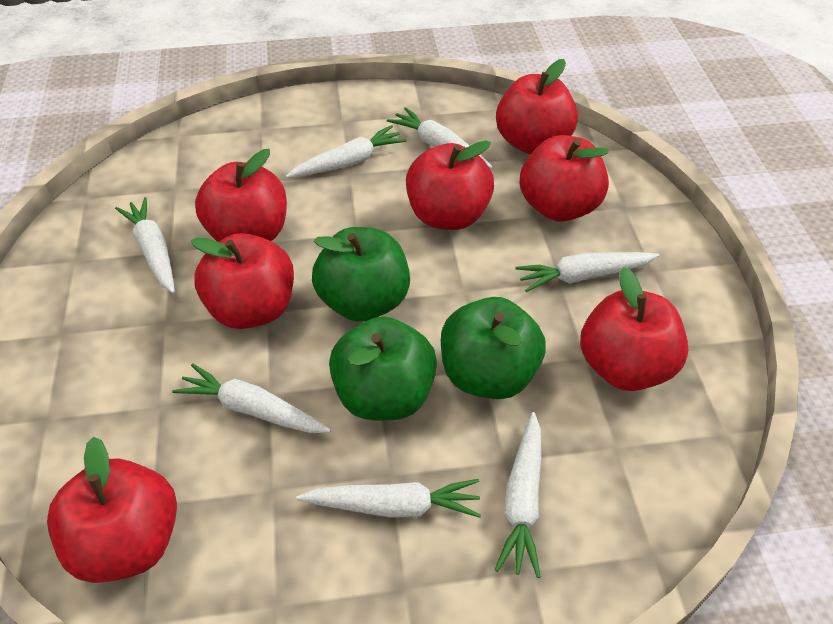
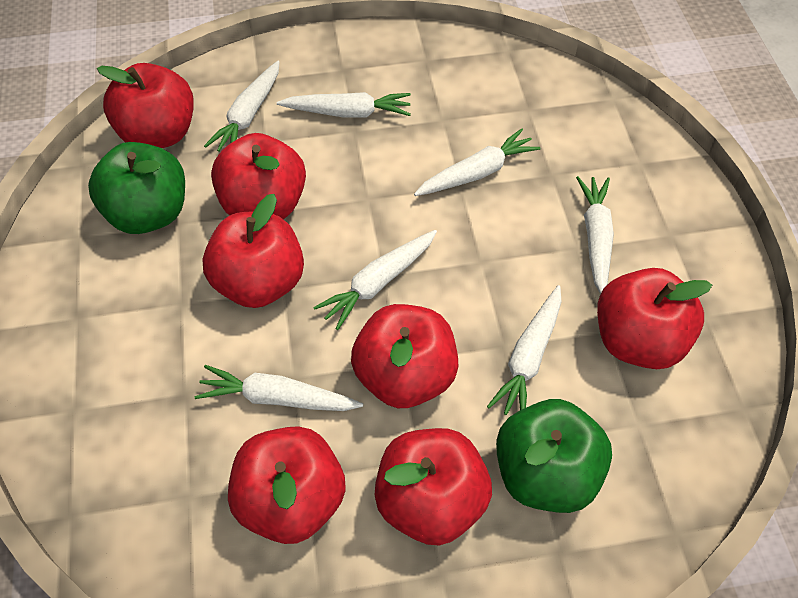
green apple: 3 -> 2

